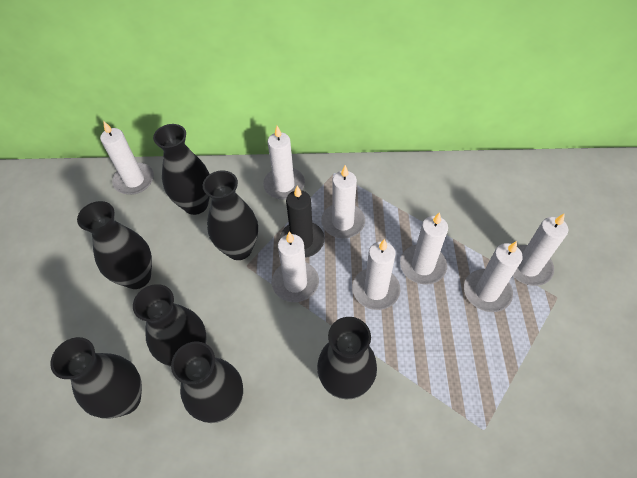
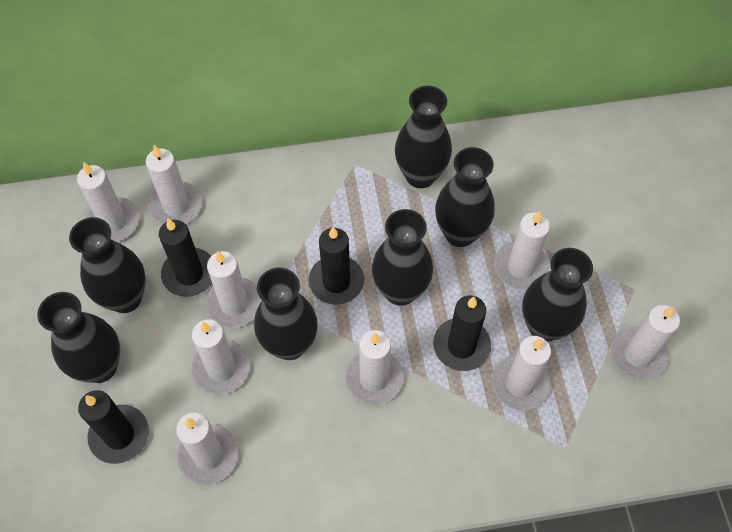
black candle: 1 -> 4
white candle: 8 -> 9

